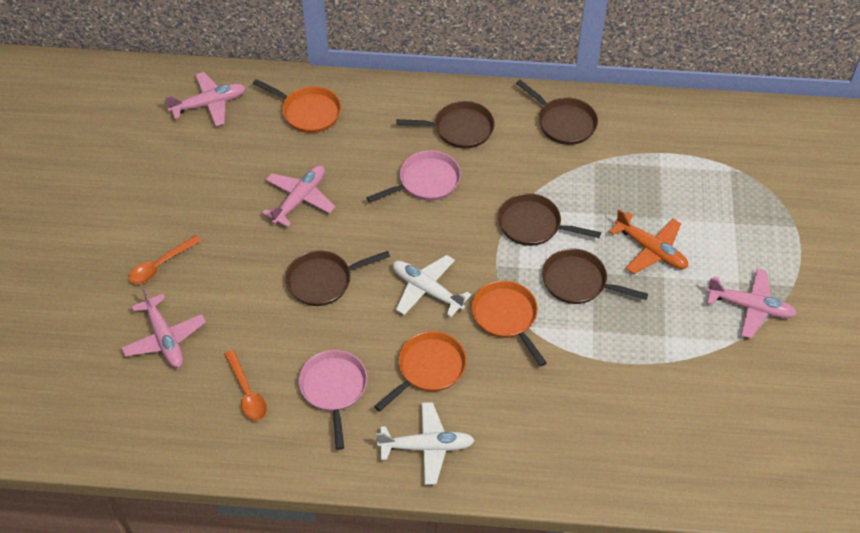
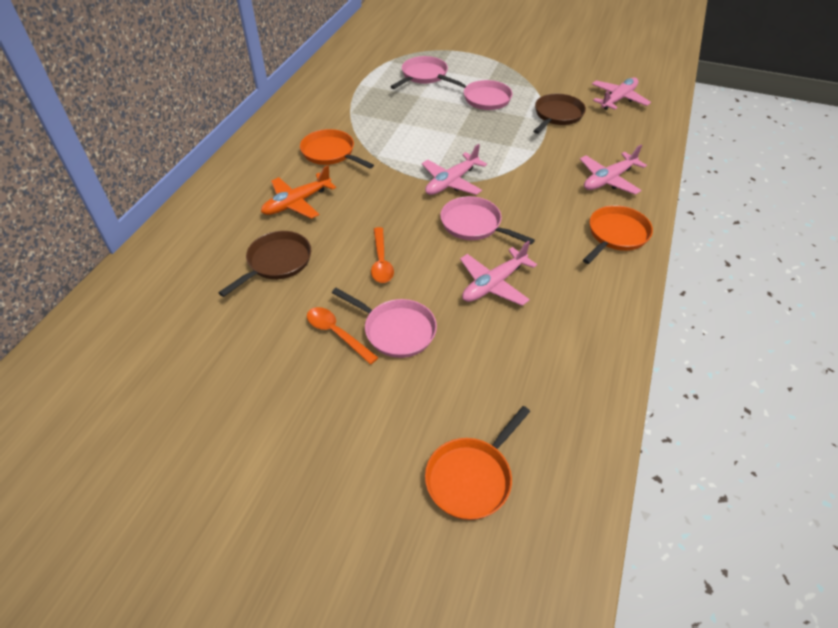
brown pan: 5 -> 2
pink pan: 2 -> 4
white plane: 2 -> 0

